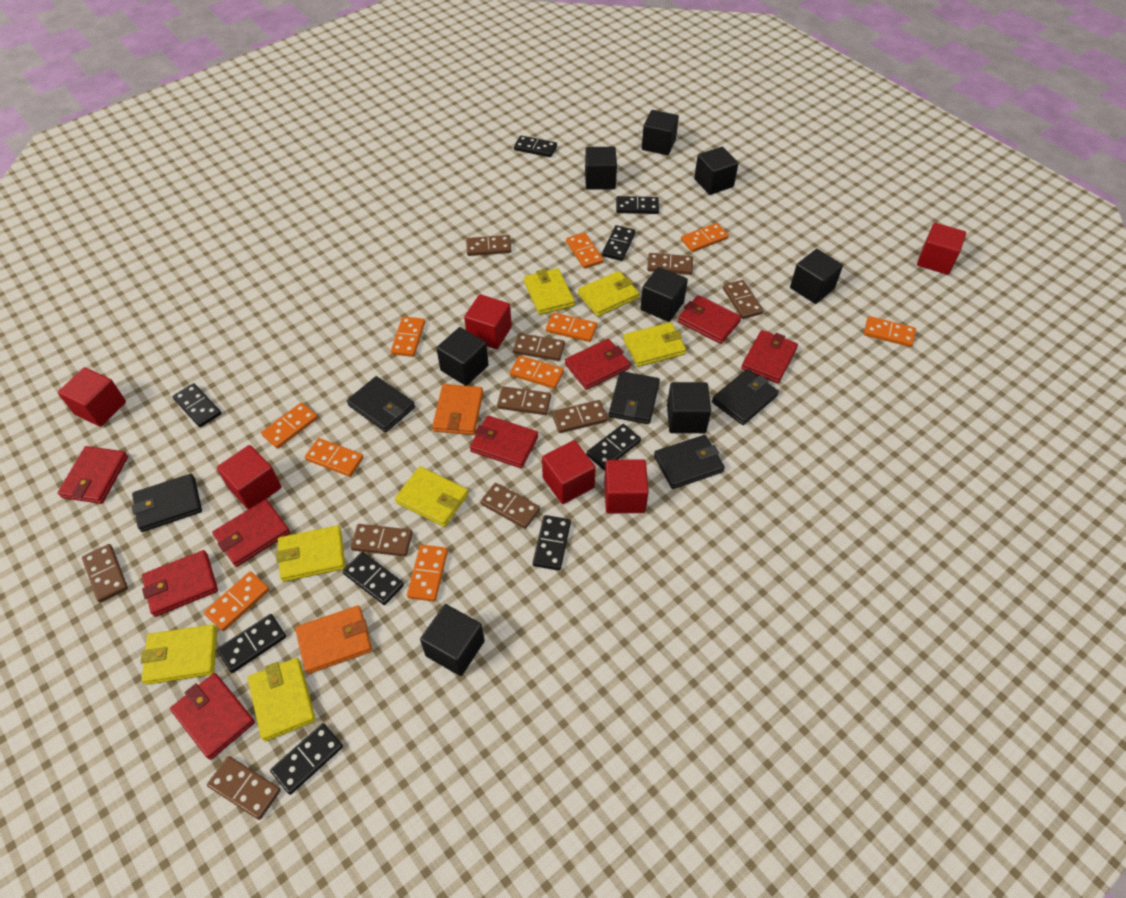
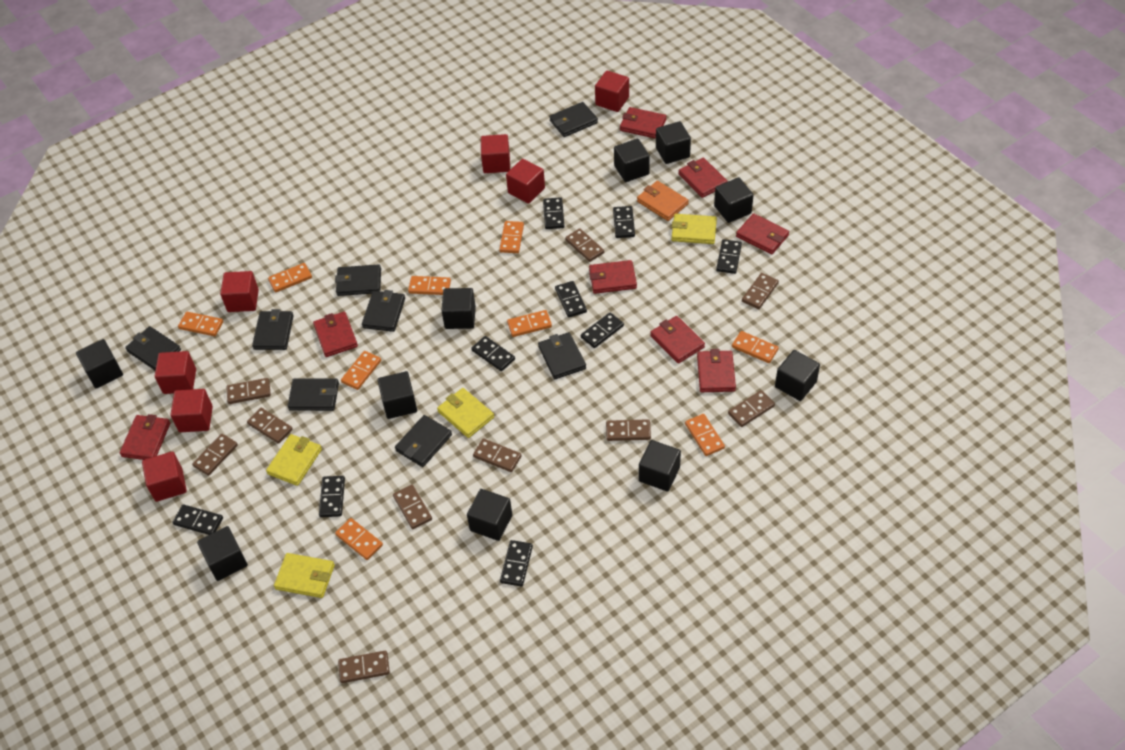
black cube: 8 -> 10
black wallet: 5 -> 8
orange domino: 10 -> 9
orange wallet: 2 -> 1
red cube: 6 -> 7
yellow wallet: 7 -> 4

